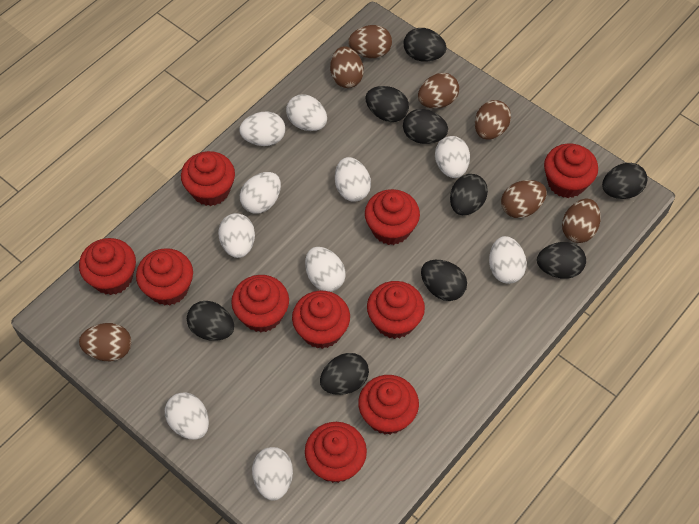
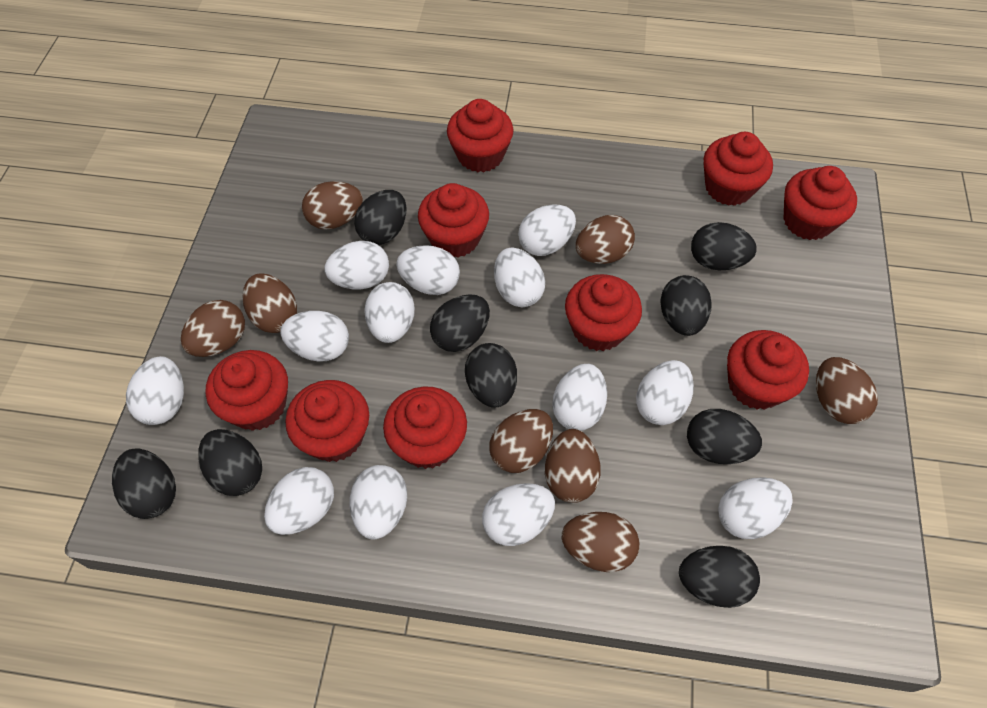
brown egg: 7 -> 8
red cupcake: 10 -> 9
white egg: 10 -> 13

